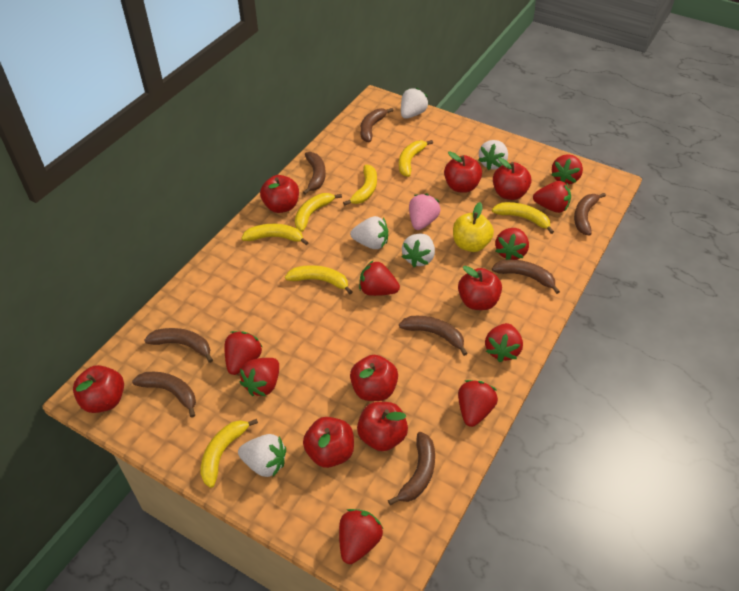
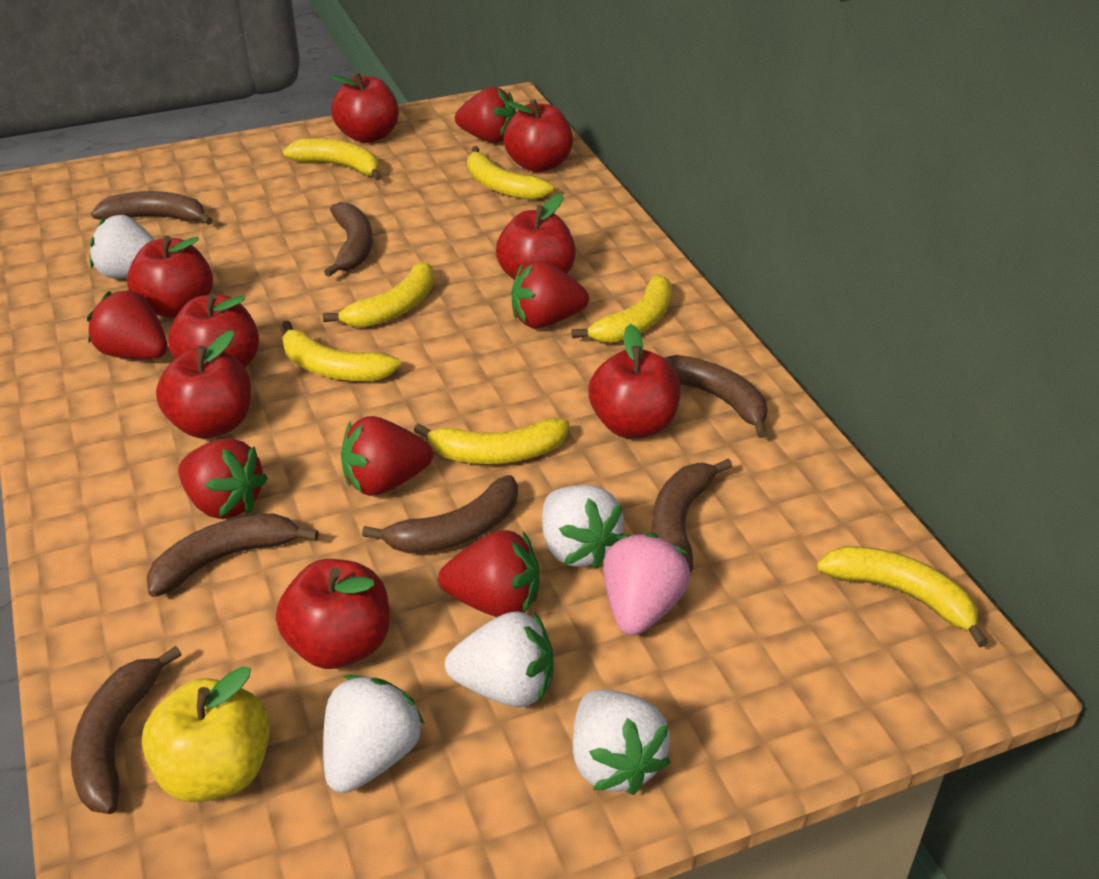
brown banana: 8 -> 7
red strawberry: 9 -> 6

